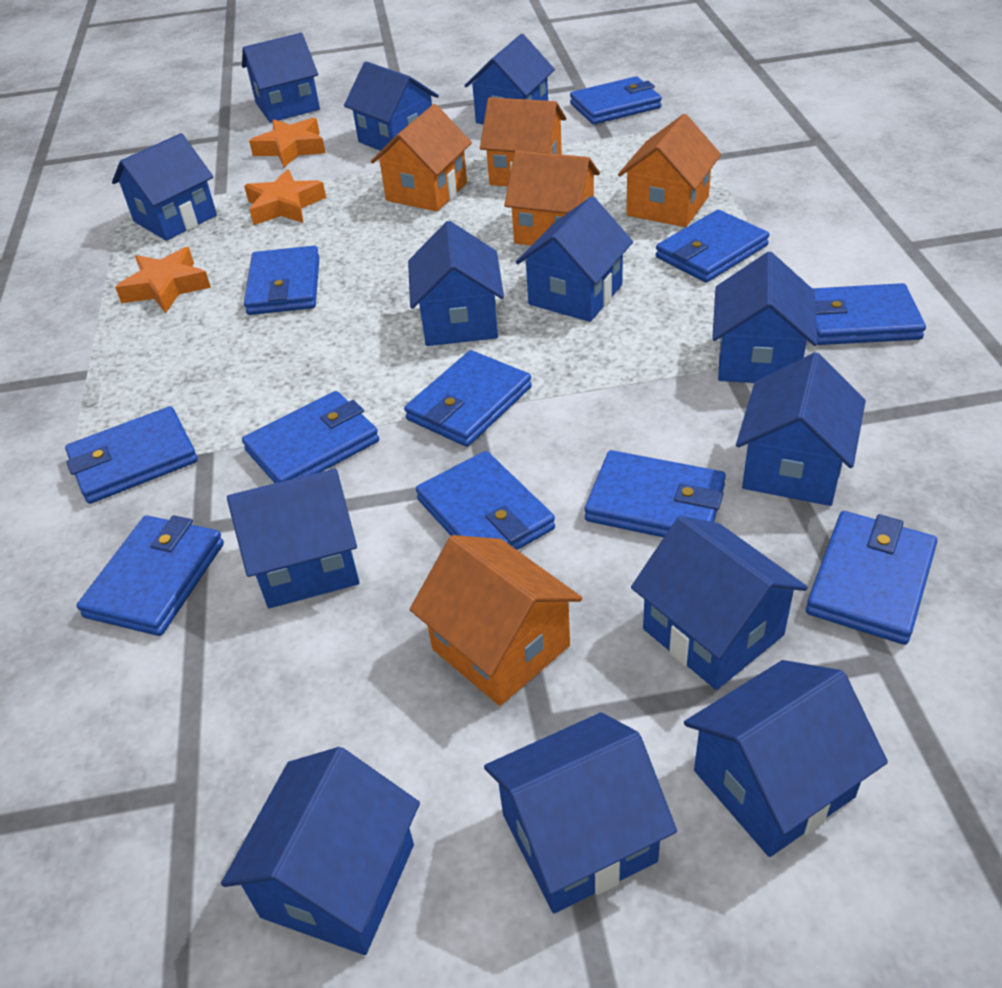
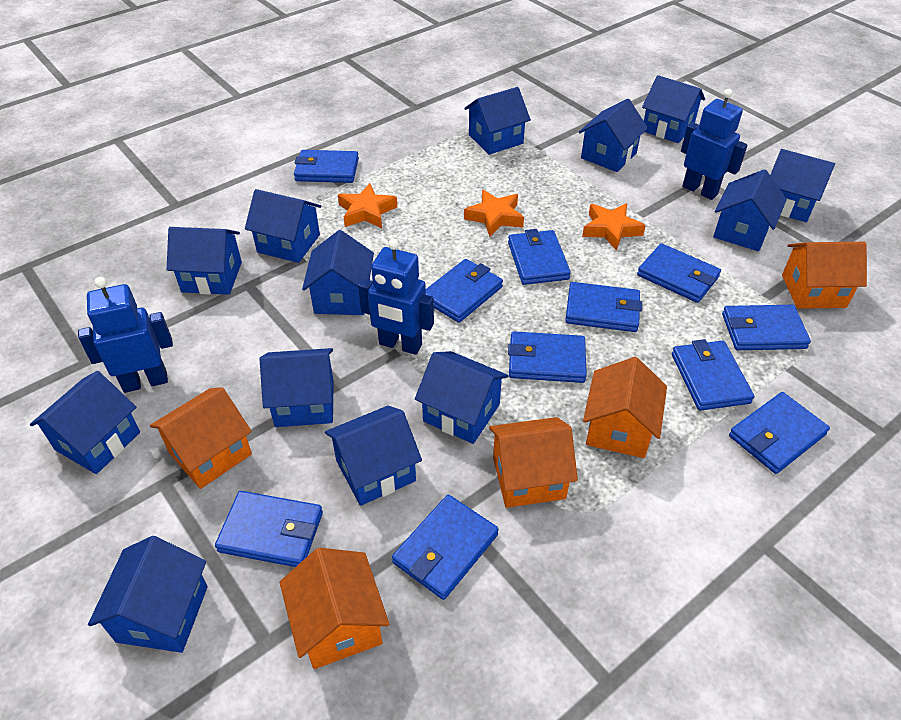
blue robot: 0 -> 3

